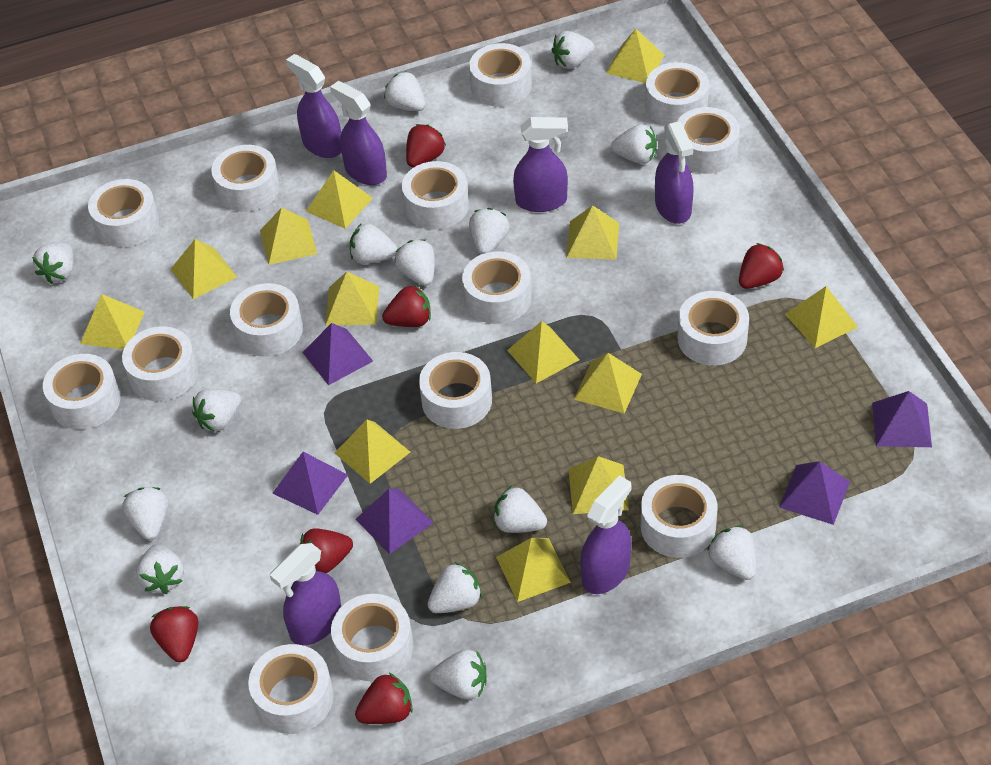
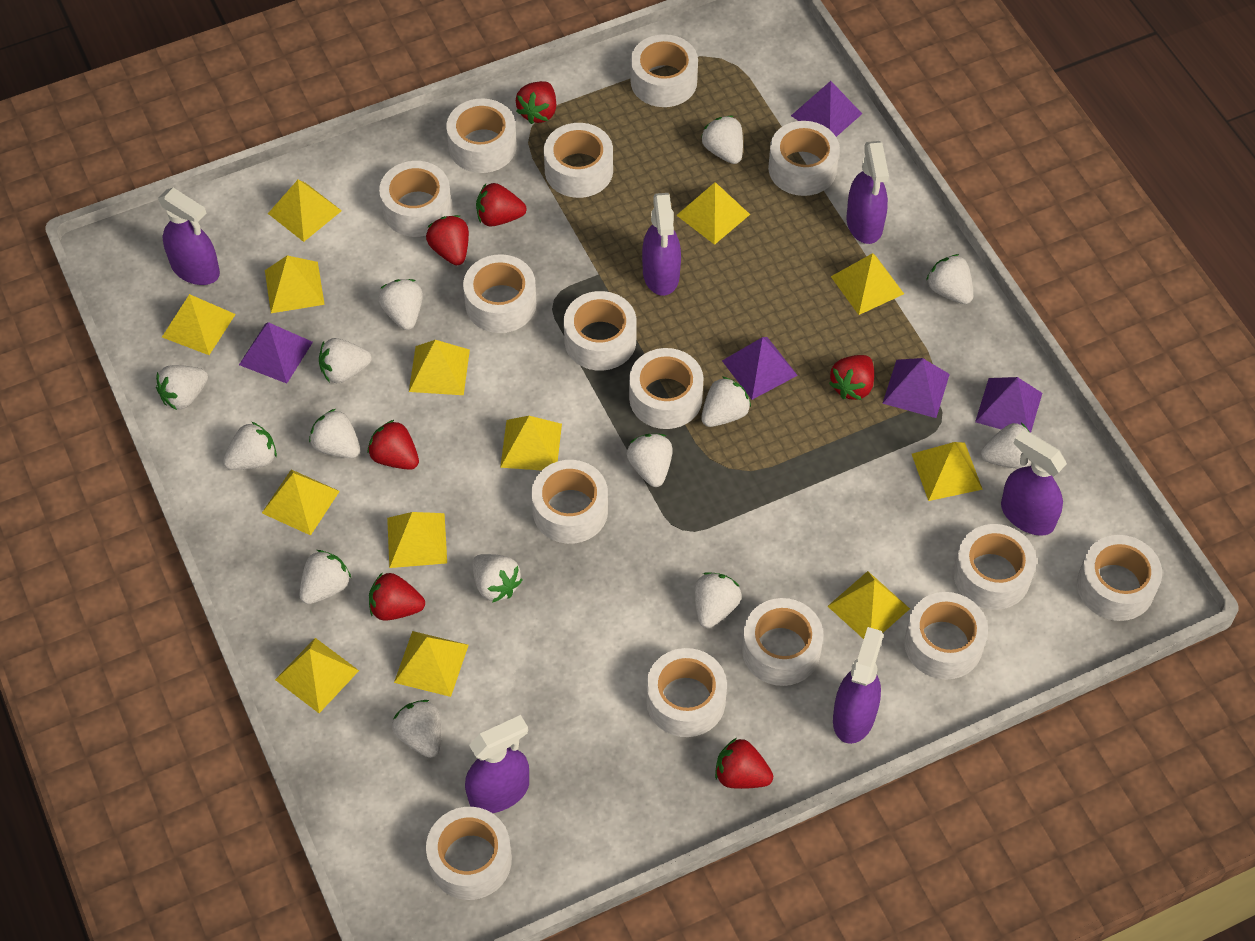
red strawberry: 6 -> 7

